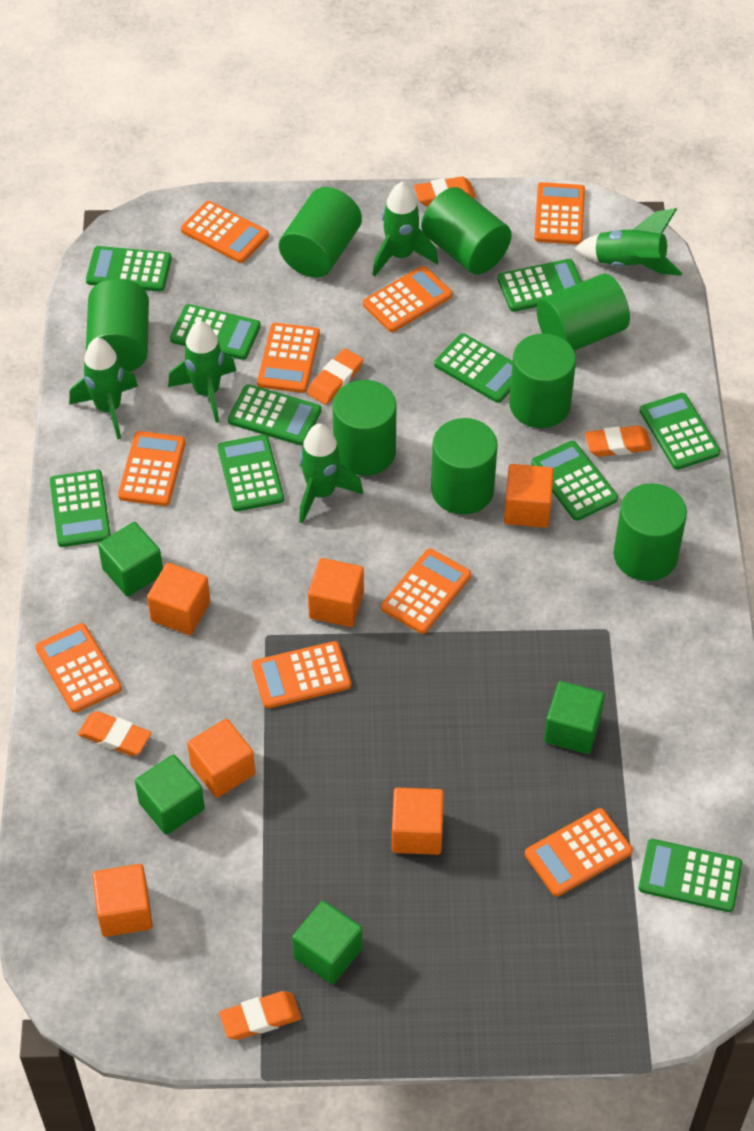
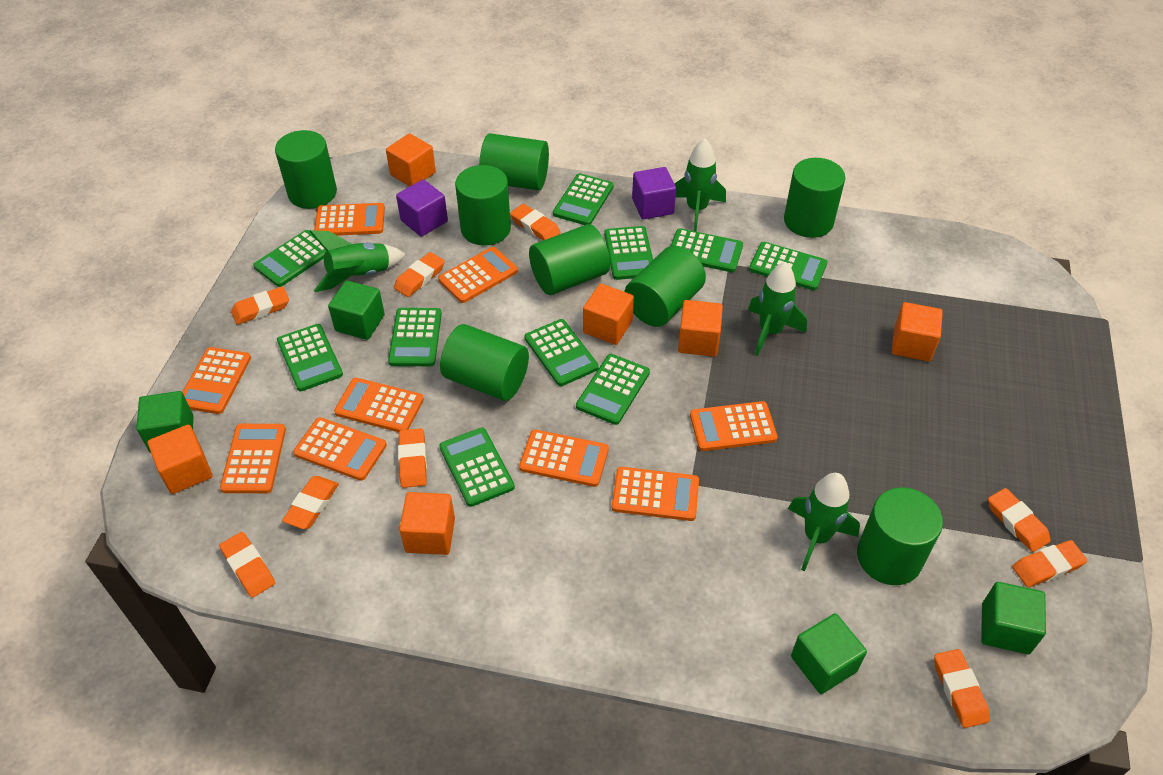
green rocket: 5 -> 4
orange eraser: 5 -> 9
purple cube: 0 -> 2

